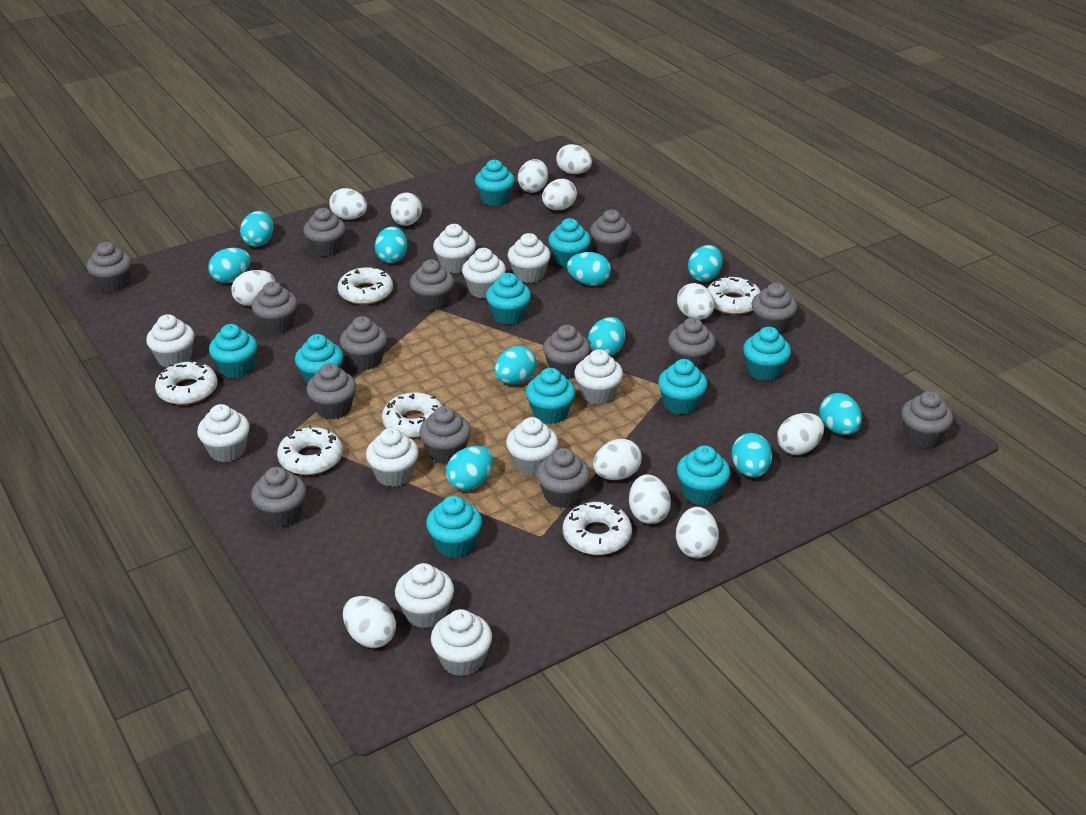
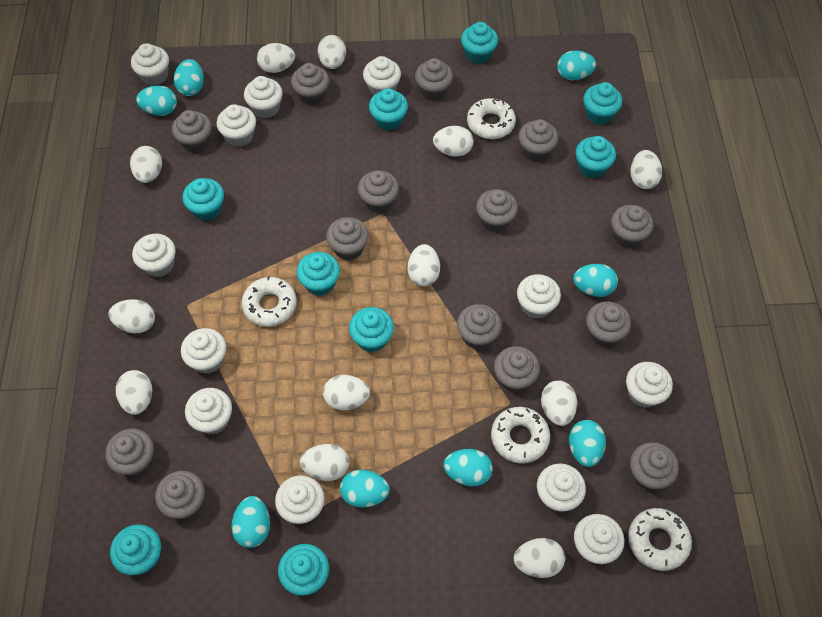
turquoise cupcake: 10 -> 9
turquoise egg: 10 -> 8
white cupcake: 10 -> 12
white donut: 6 -> 4

